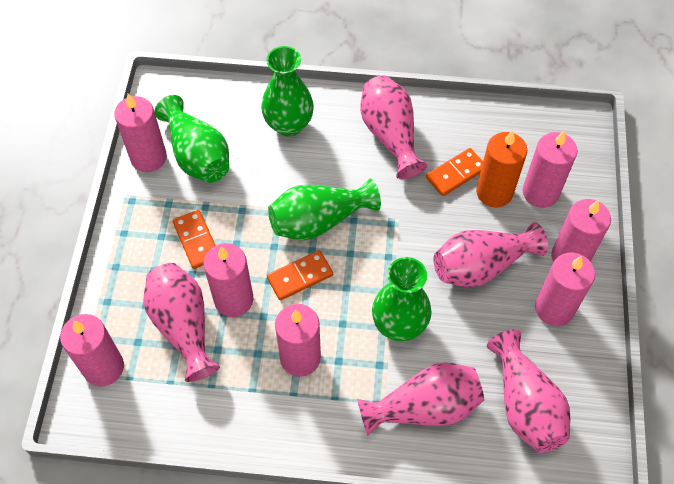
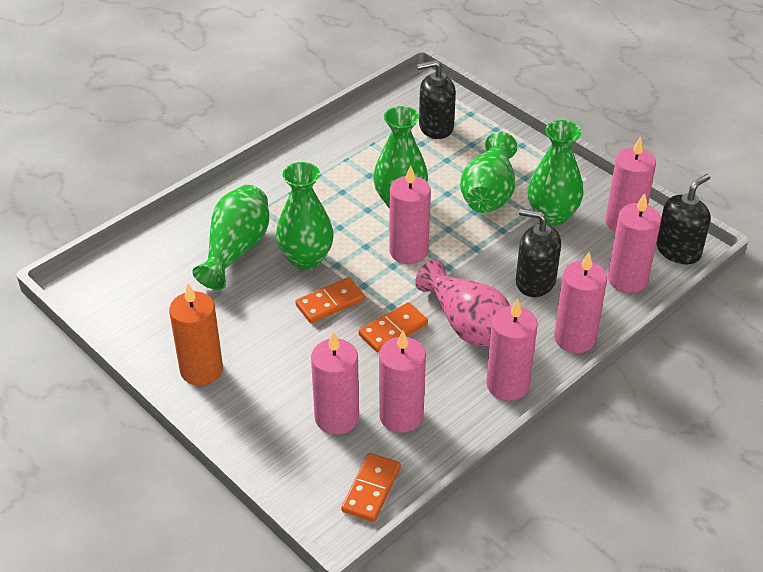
black soap dispenser: 0 -> 3
green vase: 4 -> 5
pink vase: 5 -> 1

